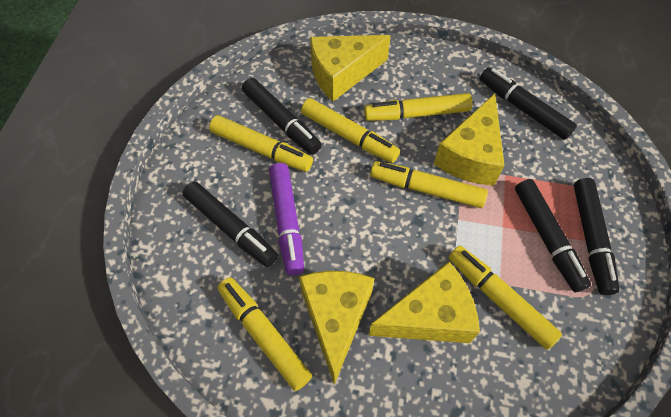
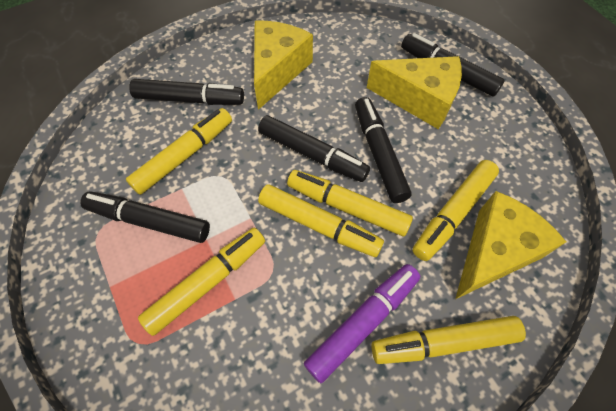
yellow cheese: 4 -> 3

